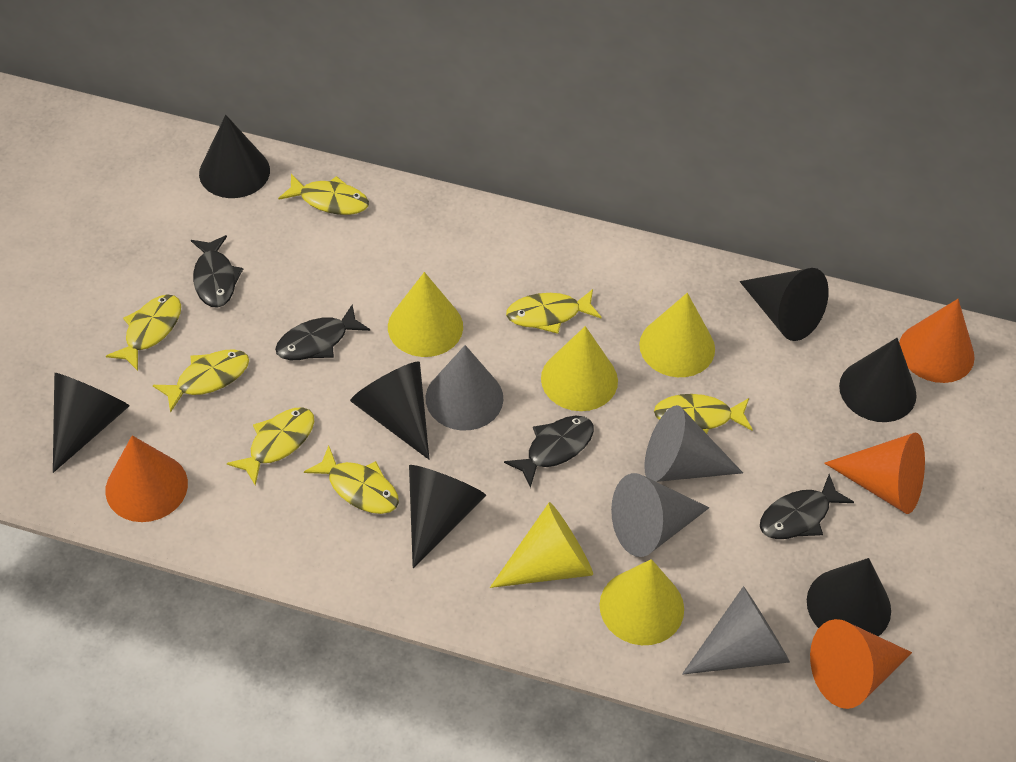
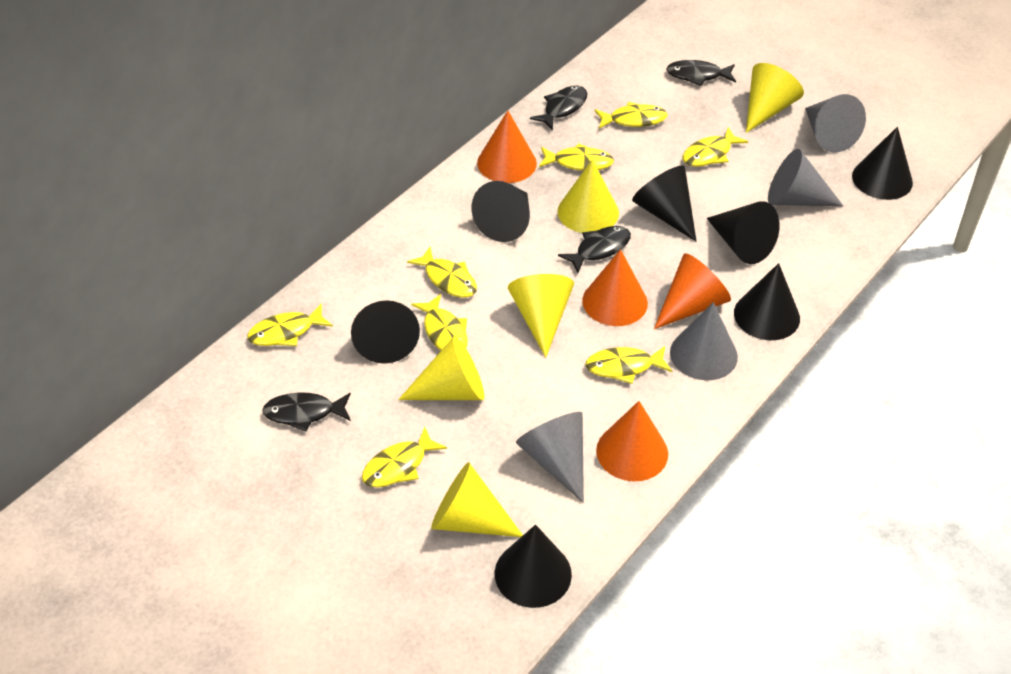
yellow fish: 7 -> 8

